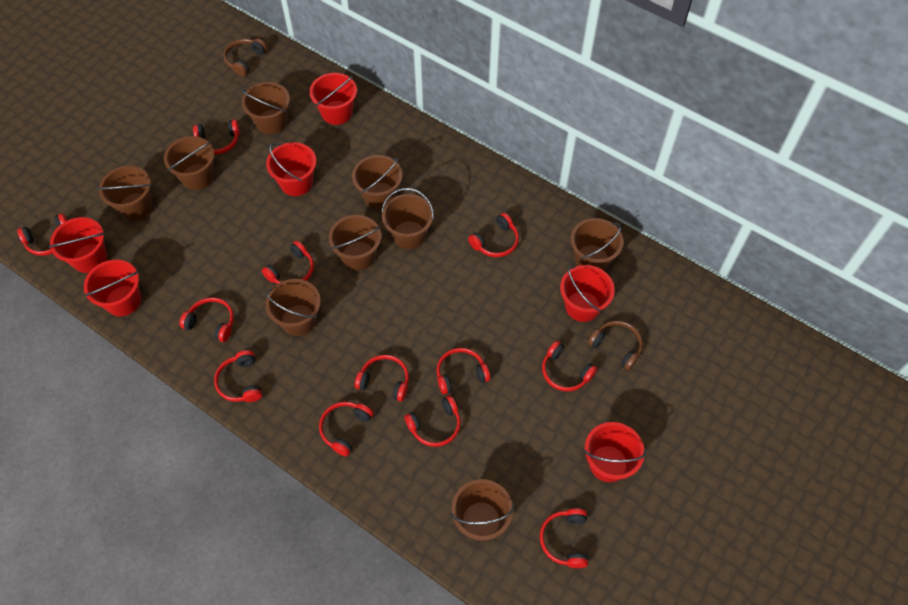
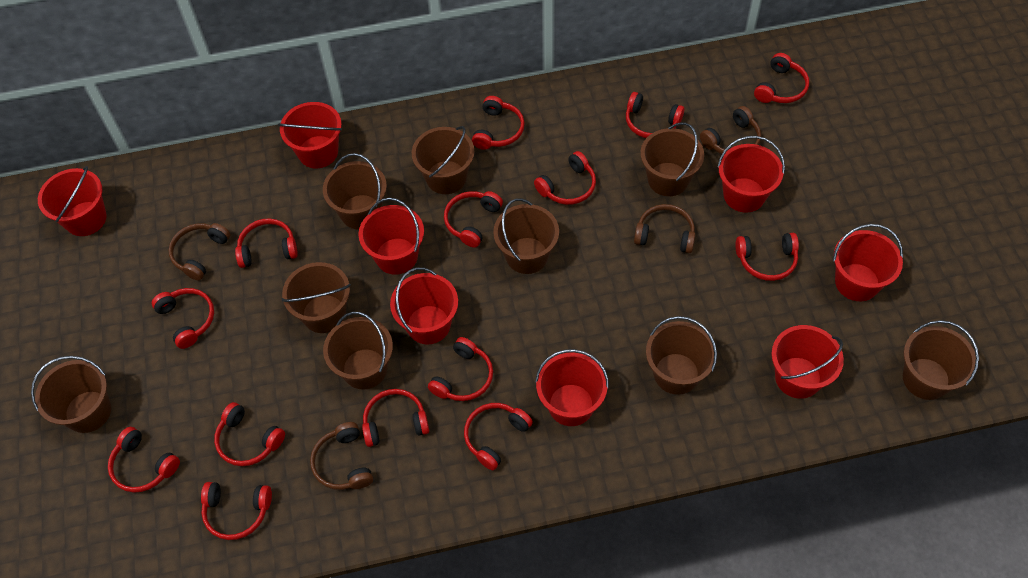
brown headphones: 2 -> 4
red bucket: 6 -> 8
red headphones: 12 -> 14

